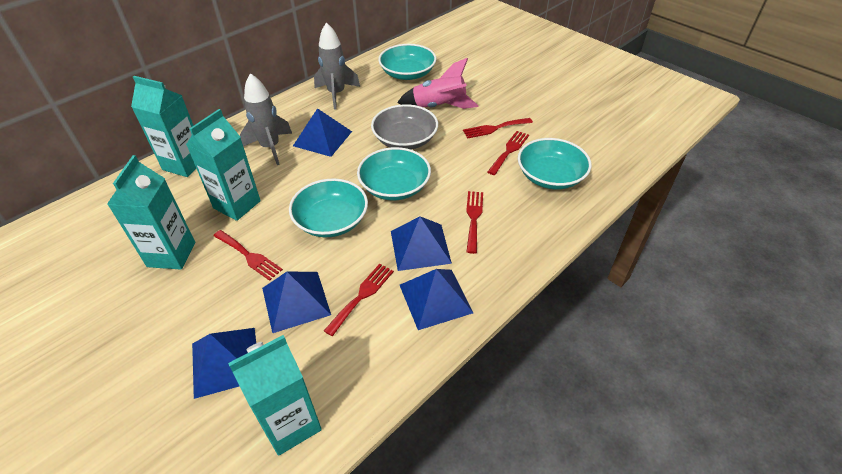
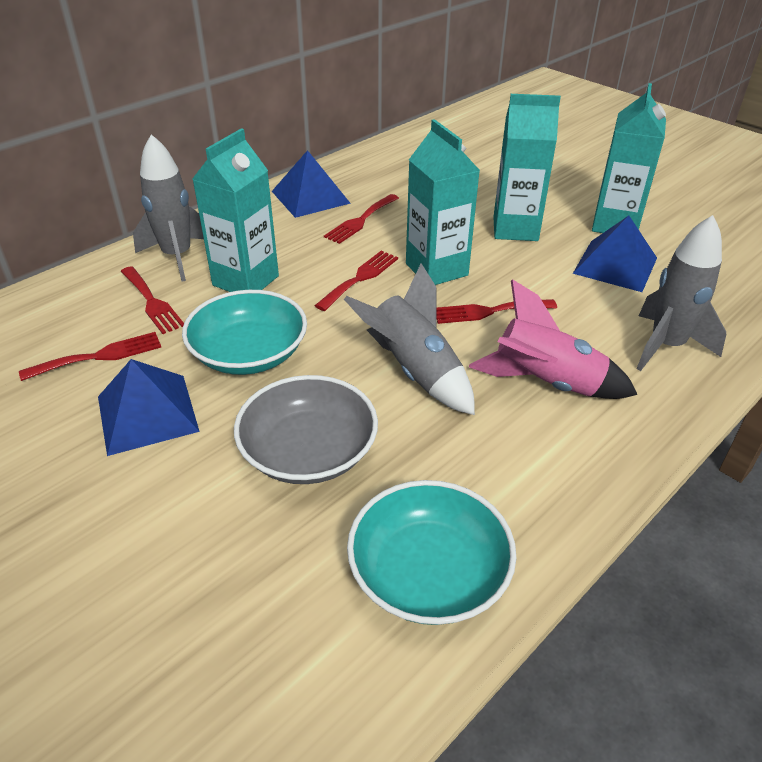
blue pyramid: 5 -> 3
grey rocket: 2 -> 3
turquoise bowl: 4 -> 2

